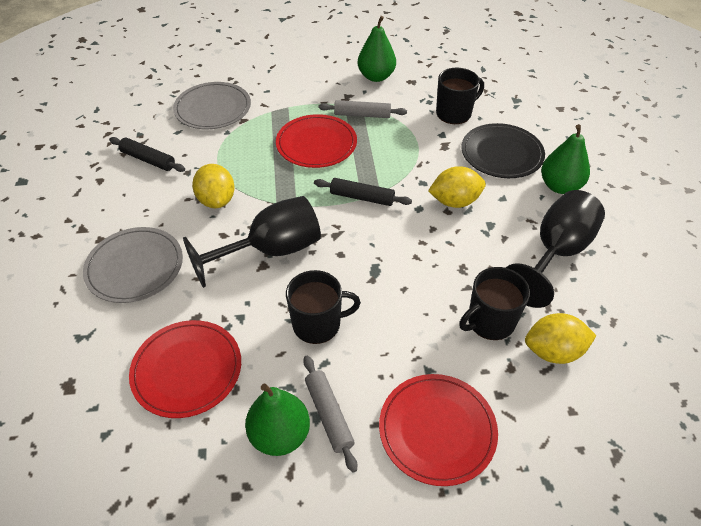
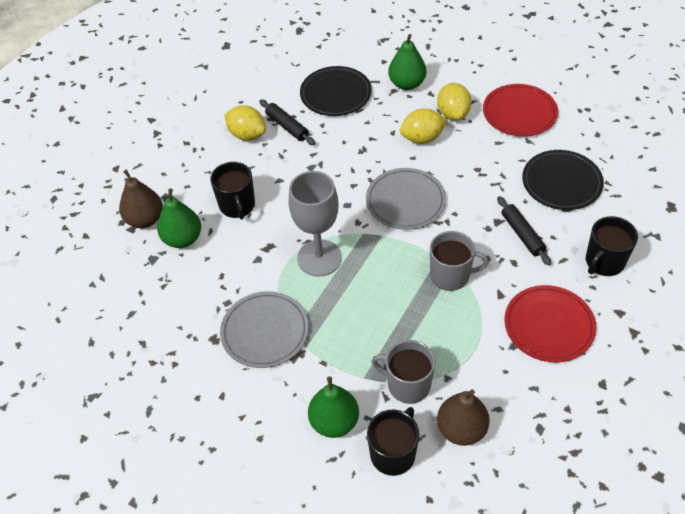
black goblet: 2 -> 0
black plate: 1 -> 2
brown pear: 0 -> 2
grey goblet: 0 -> 1
grey mug: 0 -> 2
grey rolling pin: 2 -> 0
red plate: 3 -> 2

